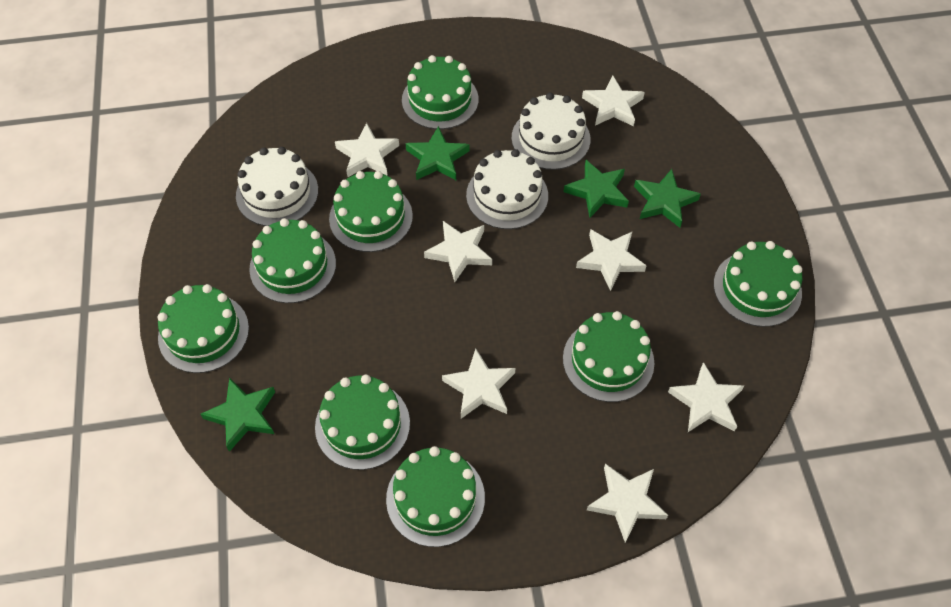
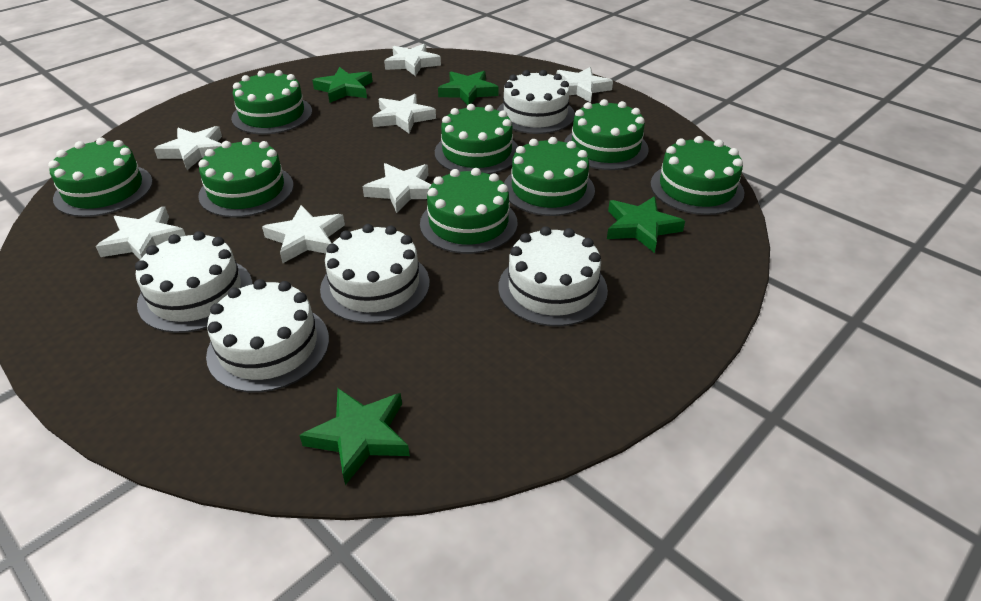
white cake: 3 -> 5

